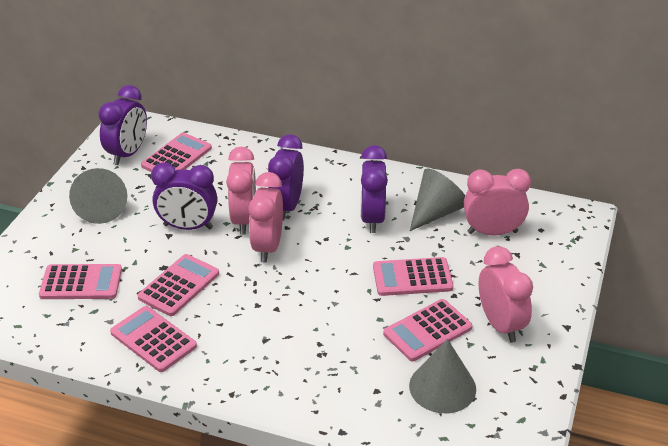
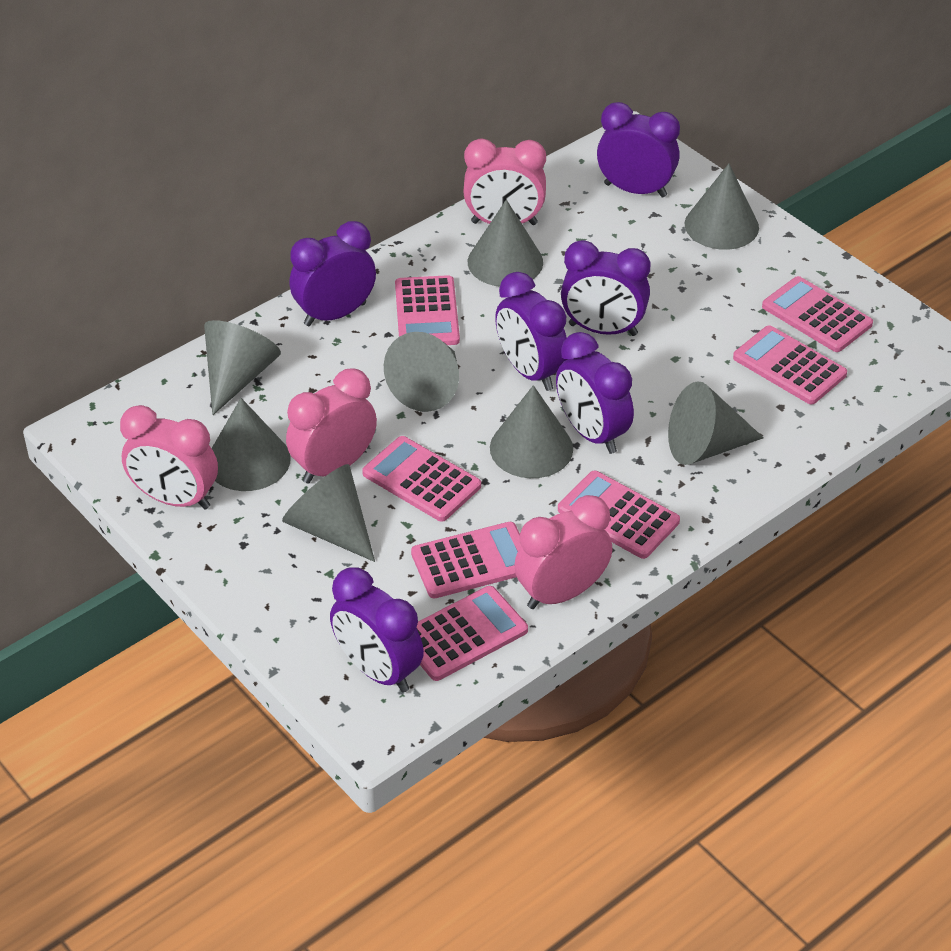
grey cone: 3 -> 8
pink calculator: 6 -> 7
purple clock: 4 -> 6

